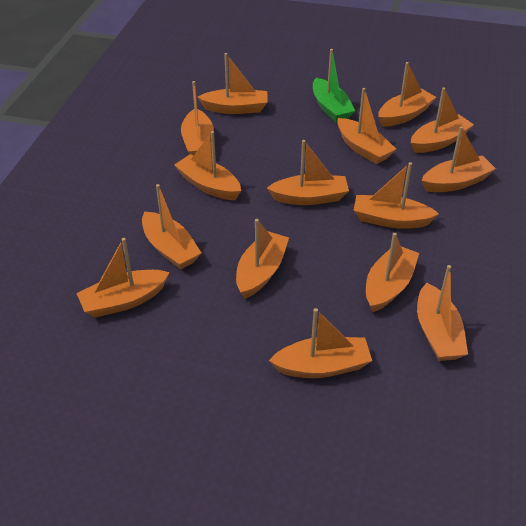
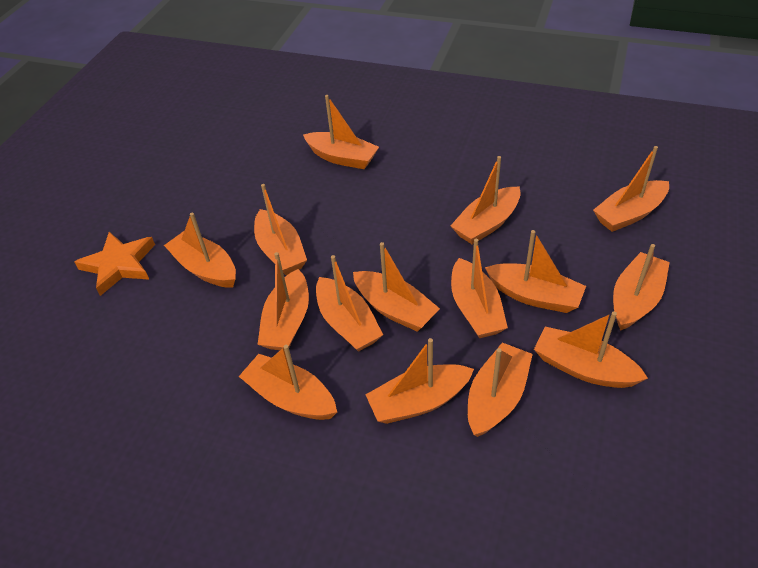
green boat: 1 -> 0
orange star: 0 -> 1

